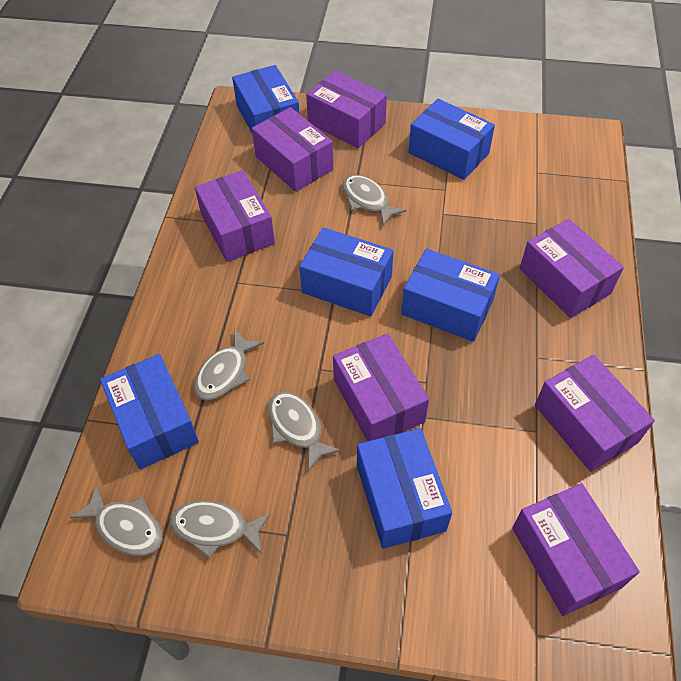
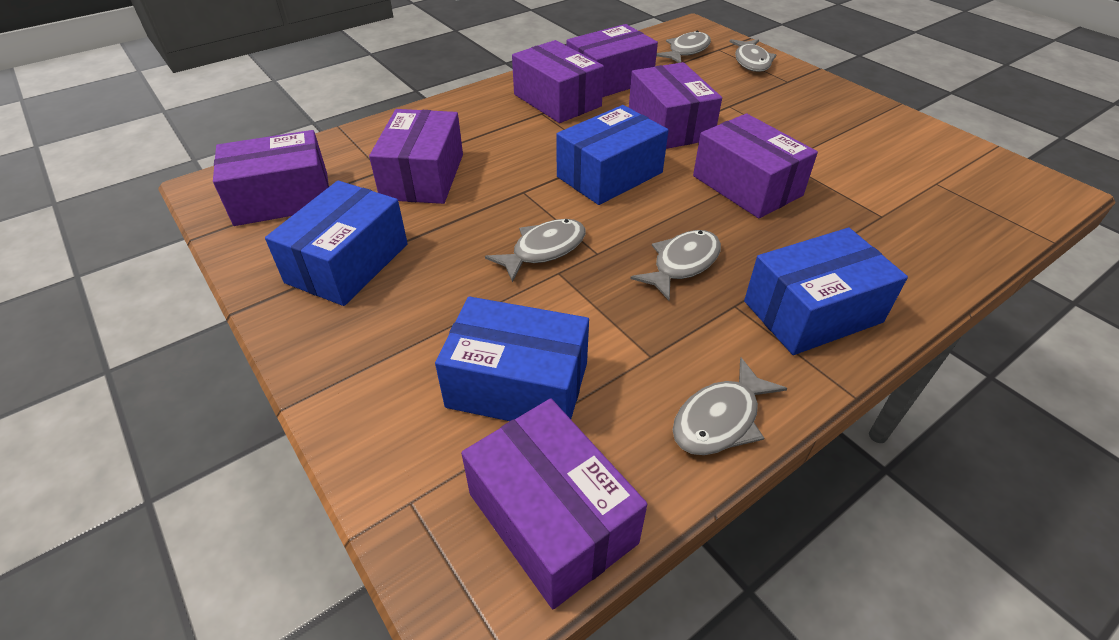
blue box: 6 -> 4

